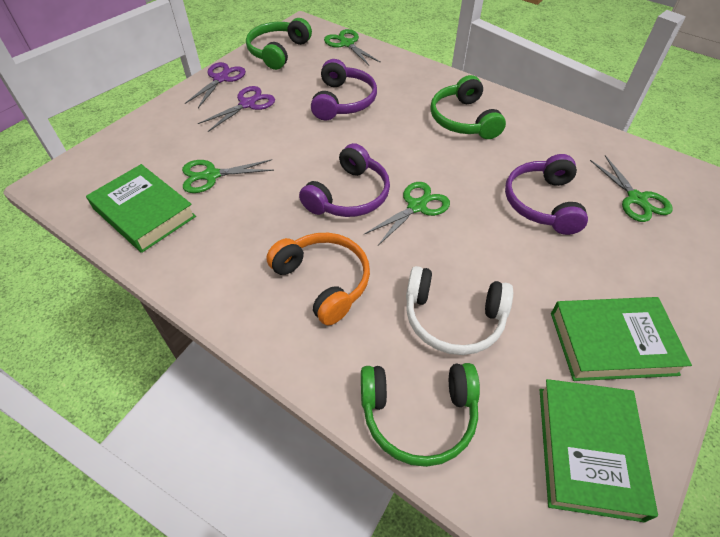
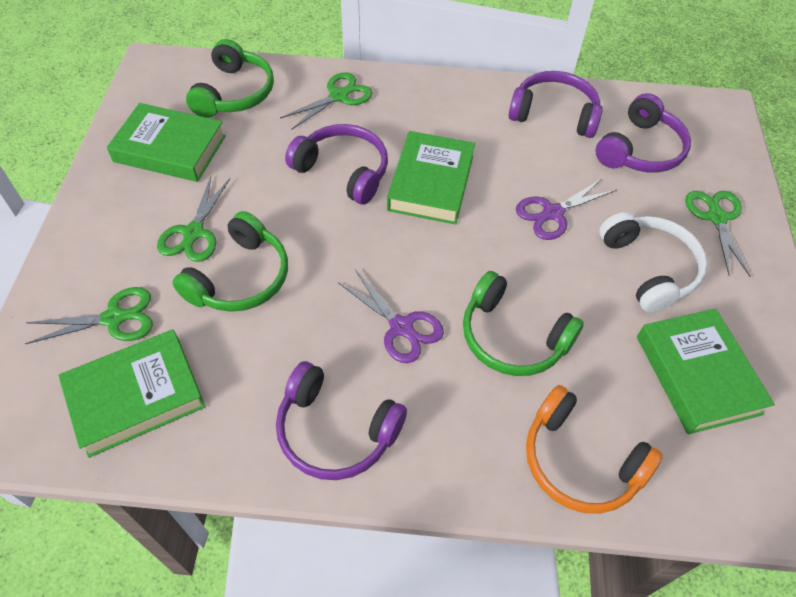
green book: 3 -> 4
purple headphones: 3 -> 4

